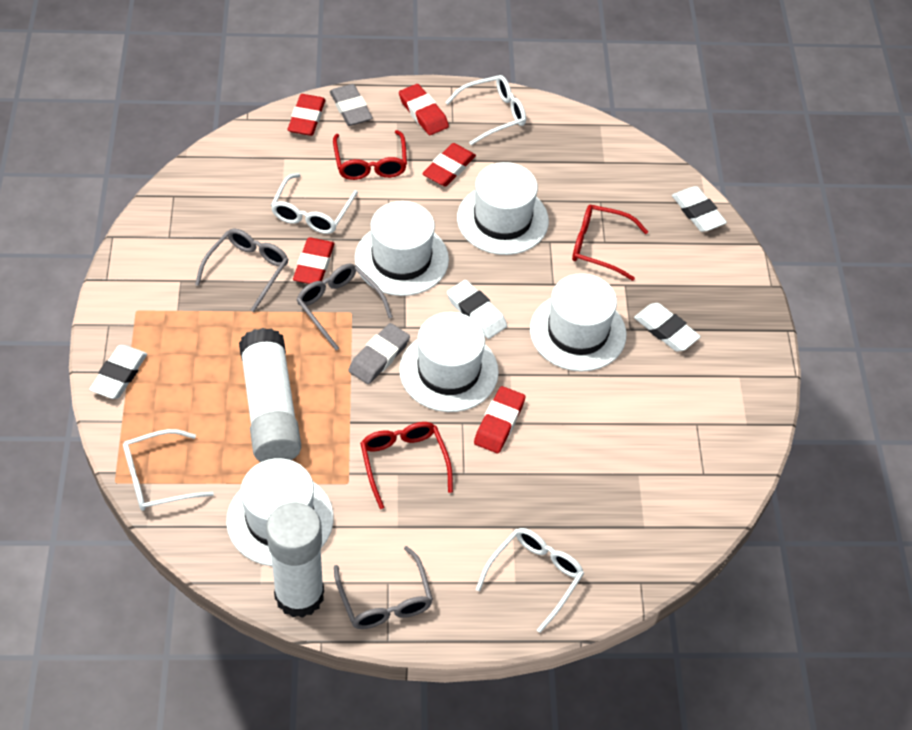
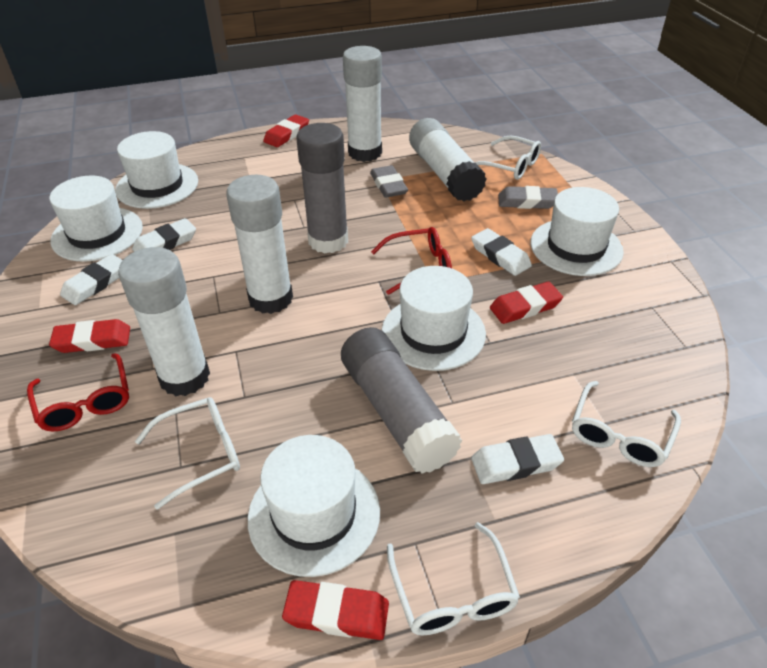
grey glasses: 3 -> 0
grey glue stick: 0 -> 2
red eraser: 5 -> 4
red glasses: 3 -> 2
white glue stick: 2 -> 4

